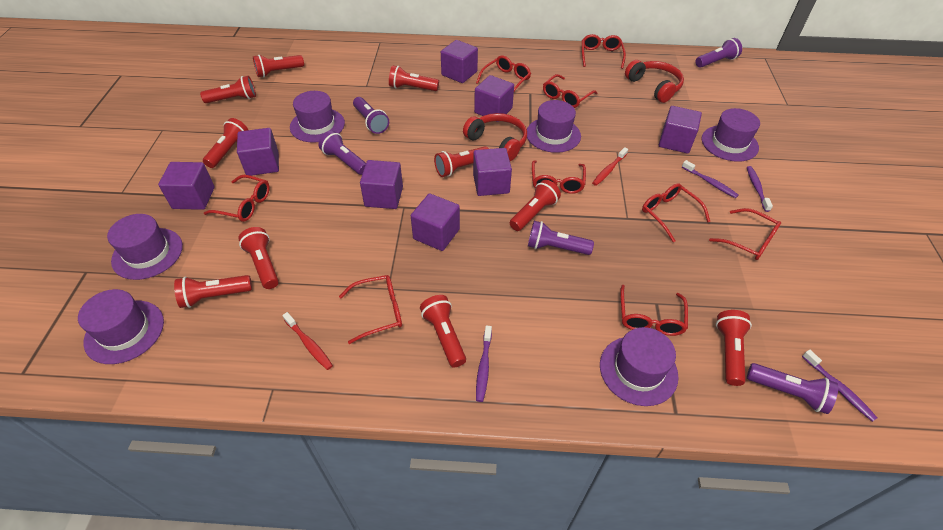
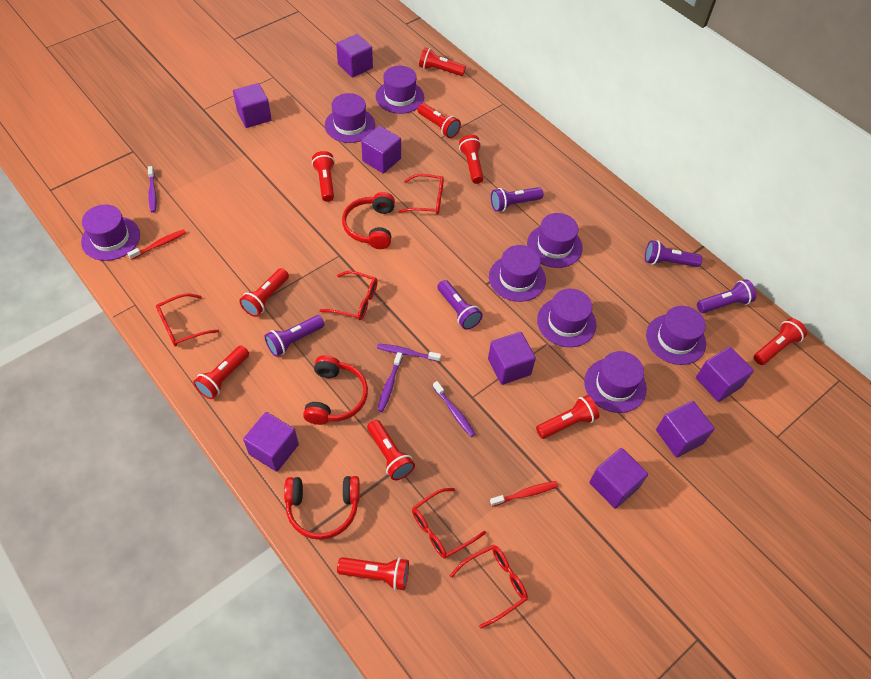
purple hat: 6 -> 8
red glasses: 9 -> 5
red headphones: 2 -> 3

